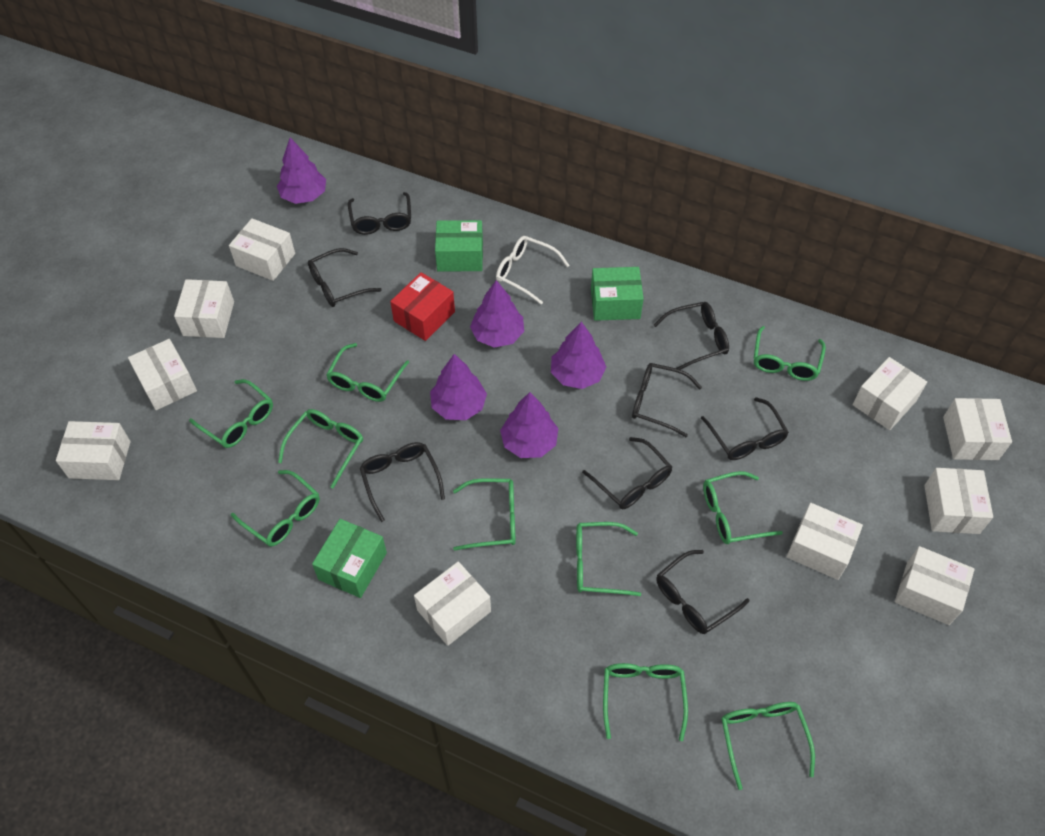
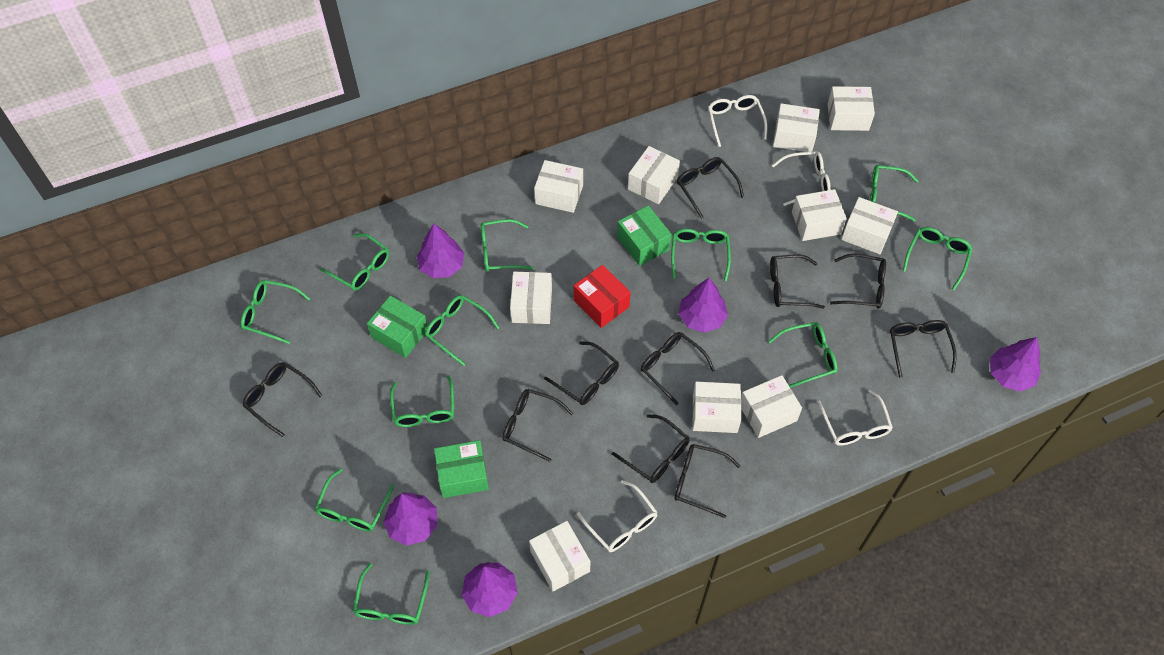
black glasses: 8 -> 10
green glasses: 10 -> 11
white glasses: 1 -> 4

